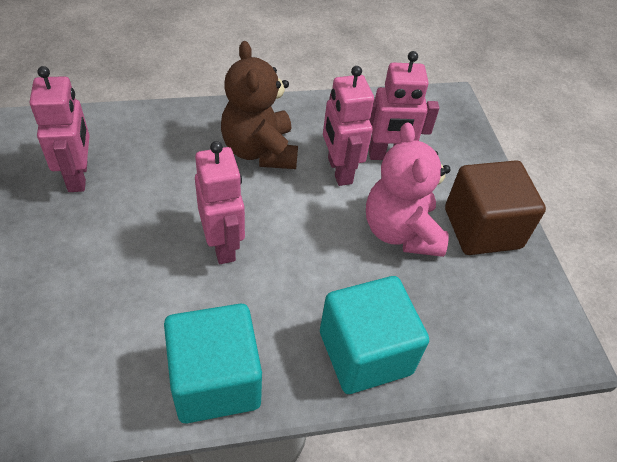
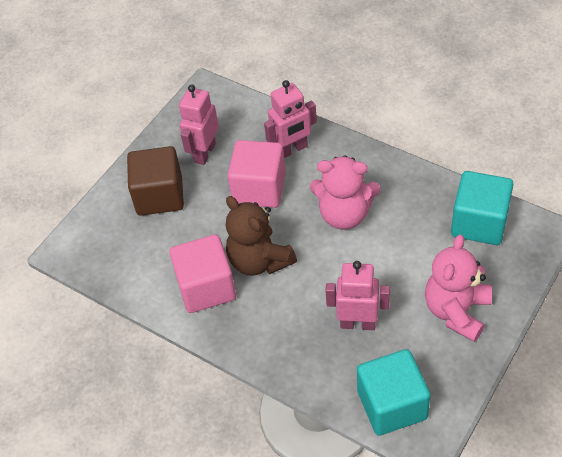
pink cube: 0 -> 2
pink robot: 4 -> 3
pink teddy bear: 1 -> 2

